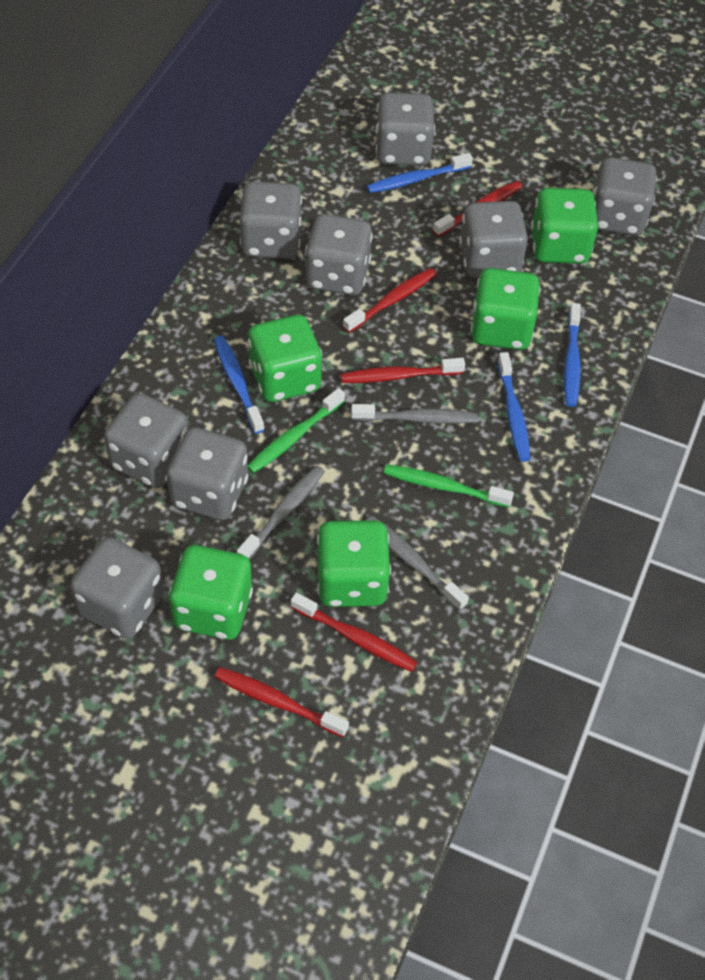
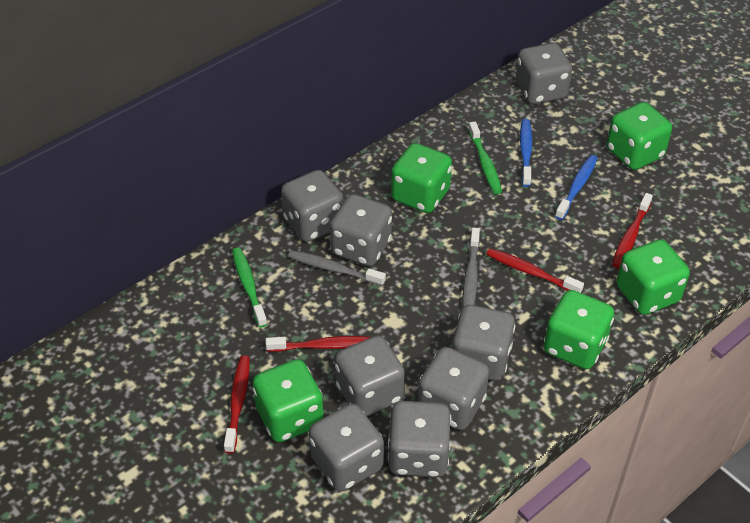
blue toothbrush: 4 -> 2
grey toothbrush: 3 -> 2
red toothbrush: 5 -> 4

